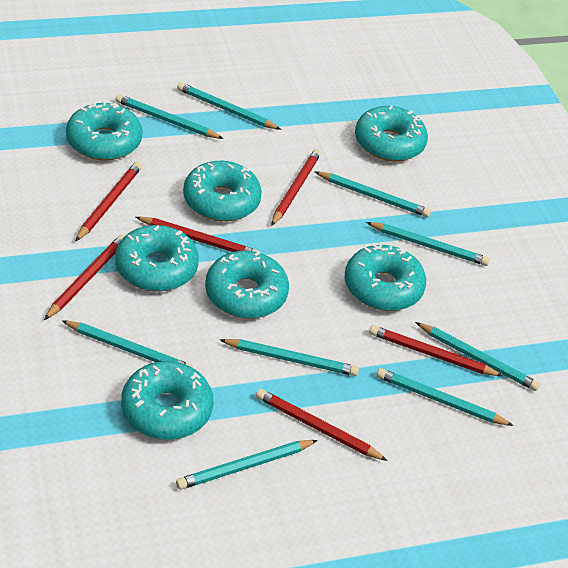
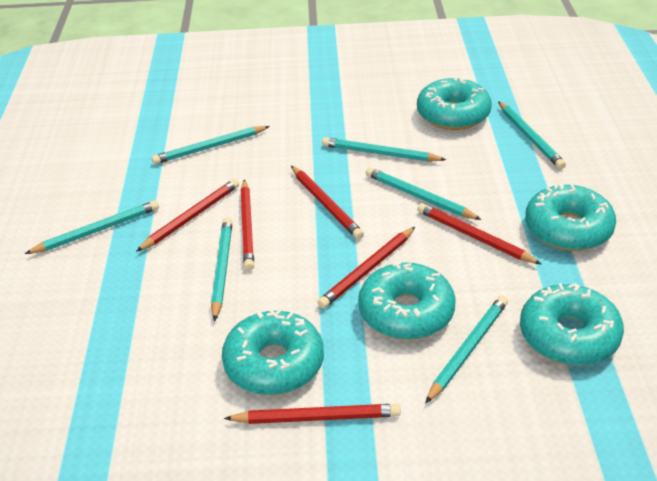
turquoise donut: 7 -> 5
turquoise pencil: 9 -> 7

